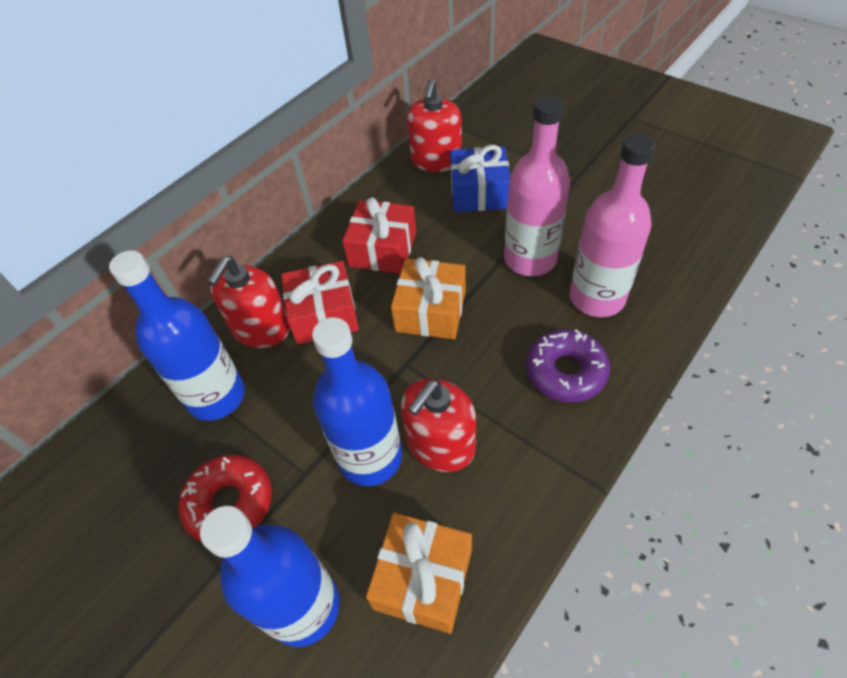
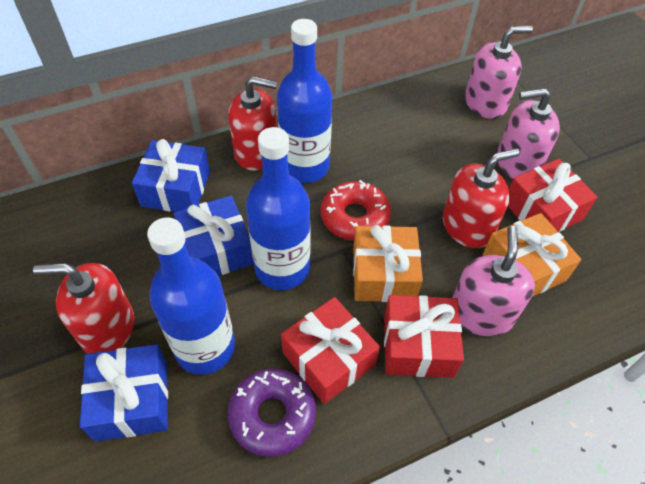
blue gift: 1 -> 3
pink bottle: 2 -> 0
pink soap dispenser: 0 -> 3
red gift: 2 -> 3

